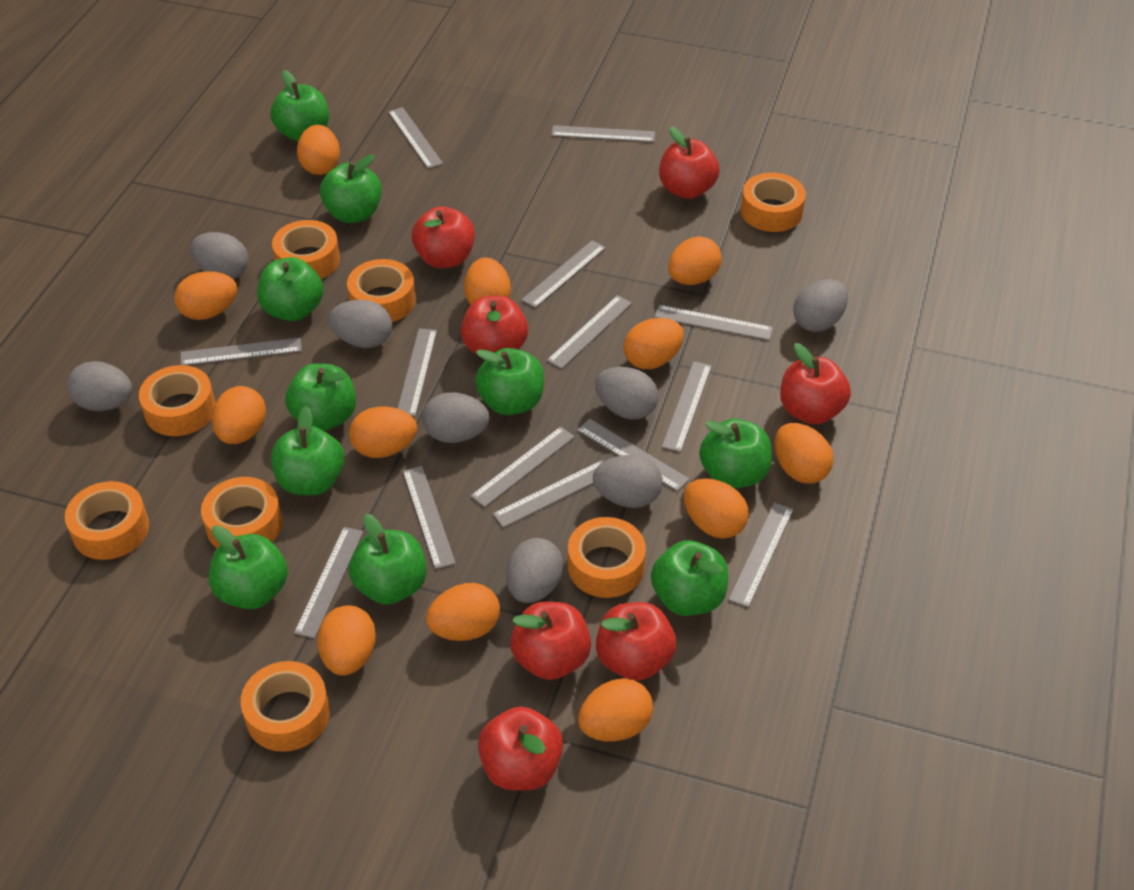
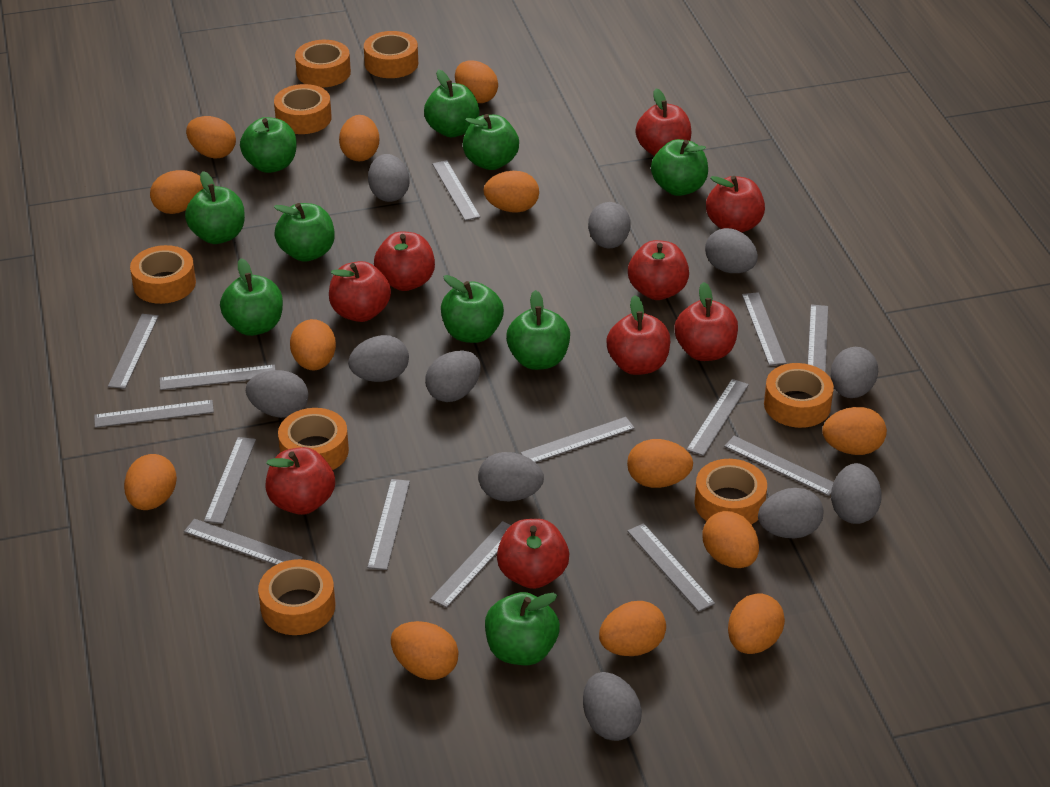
grey egg: 8 -> 11
orange egg: 12 -> 13
red apple: 7 -> 9

